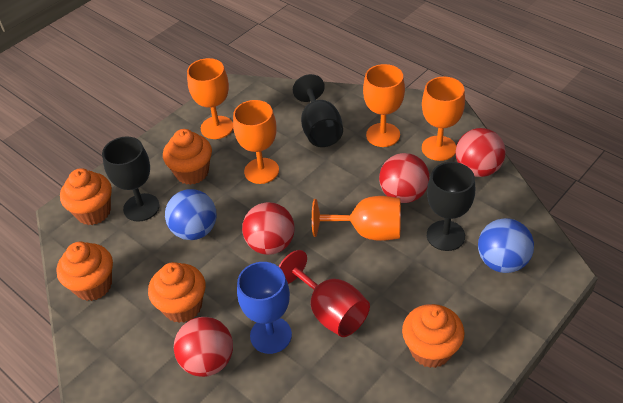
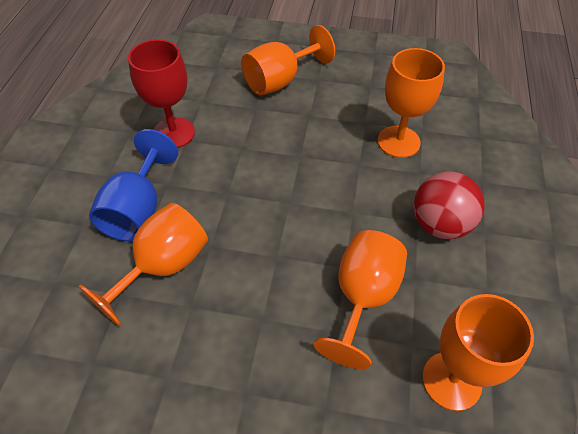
black goblet: 3 -> 0
blue ball: 2 -> 0
orange cupcake: 5 -> 0
red ball: 4 -> 1

